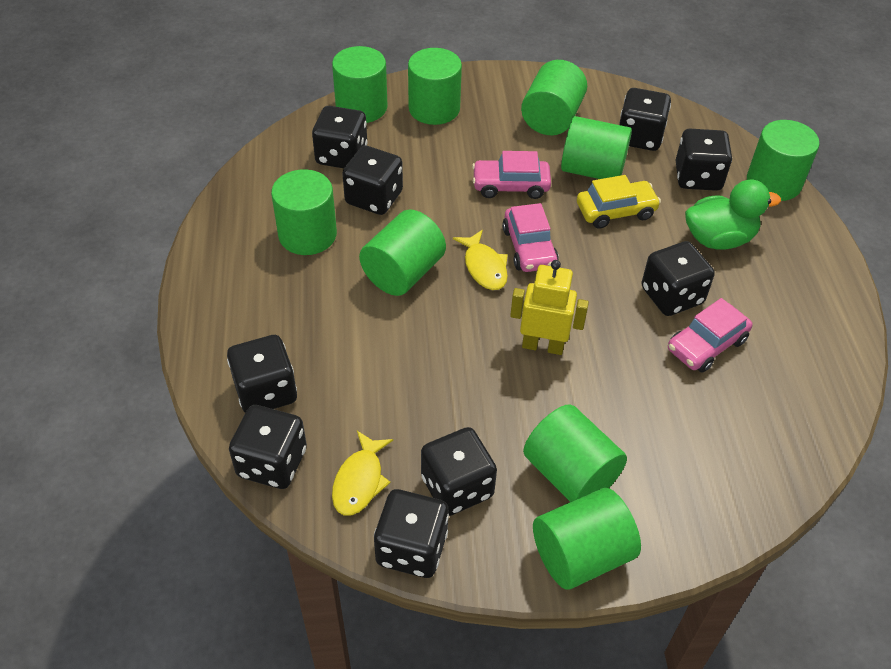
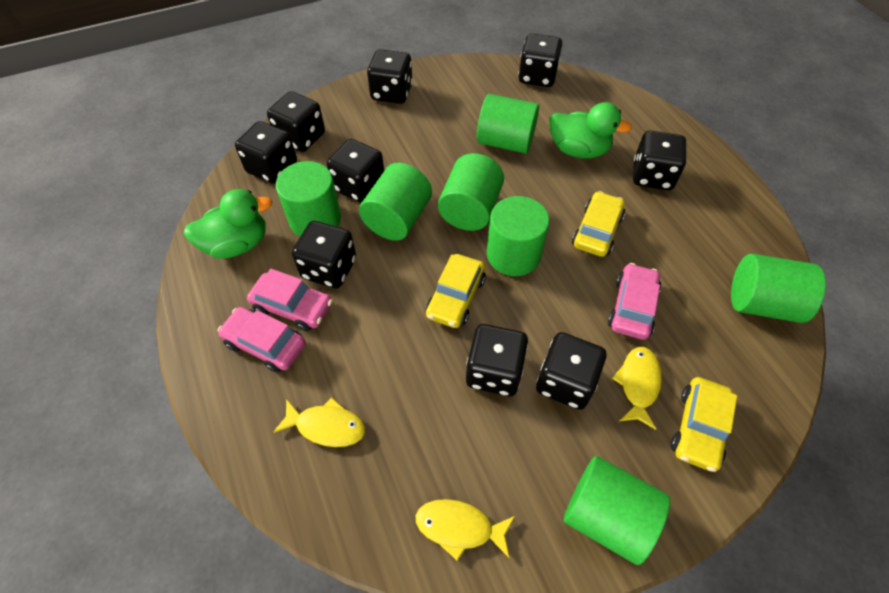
green cylinder: 9 -> 7
green duck: 1 -> 2
yellow car: 1 -> 3
yellow fish: 2 -> 3
yellow robot: 1 -> 0

